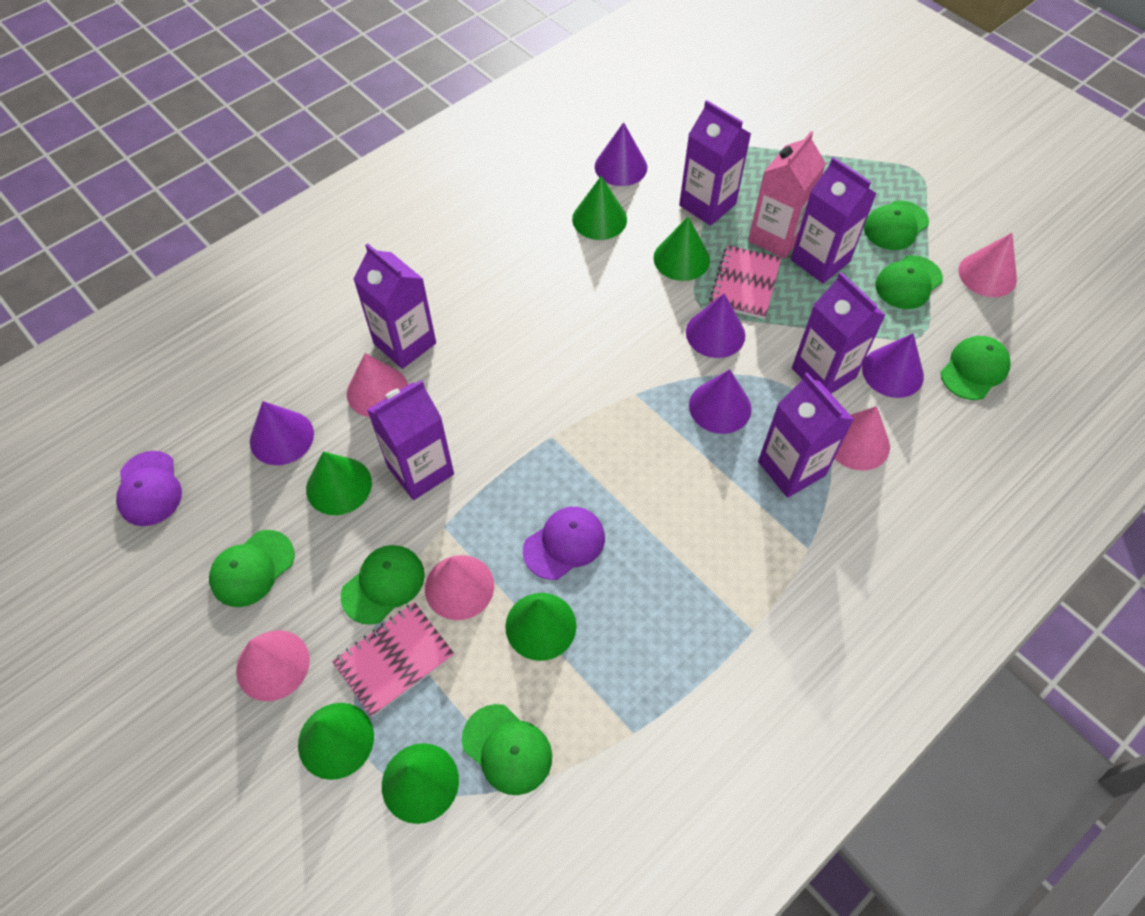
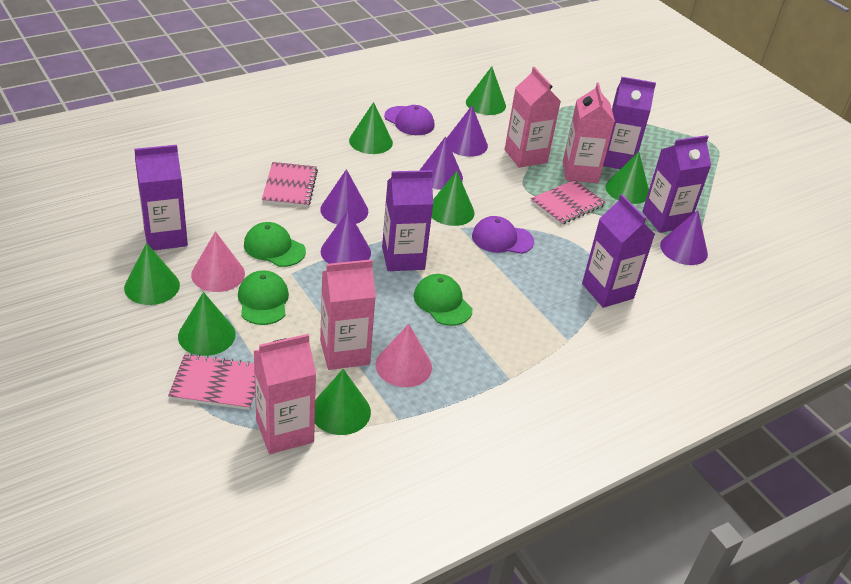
green cap: 6 -> 3
green cone: 6 -> 7
pink carton: 1 -> 4
pink cone: 5 -> 2
pink notebook: 2 -> 3
purple carton: 6 -> 5

